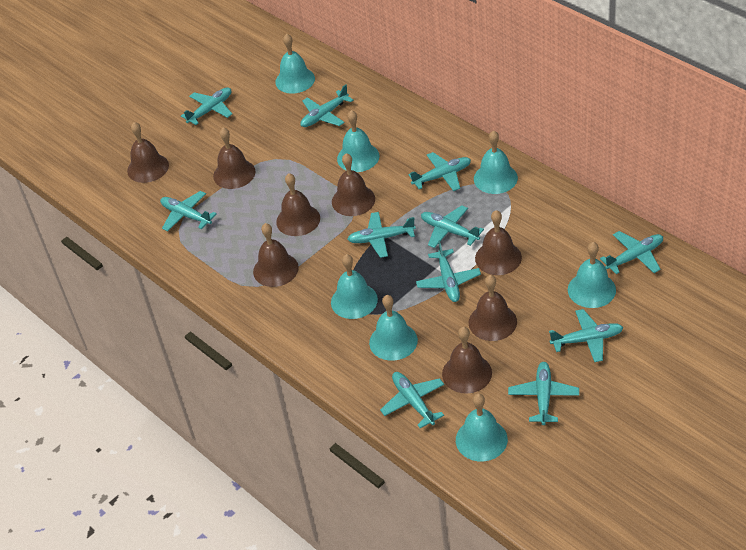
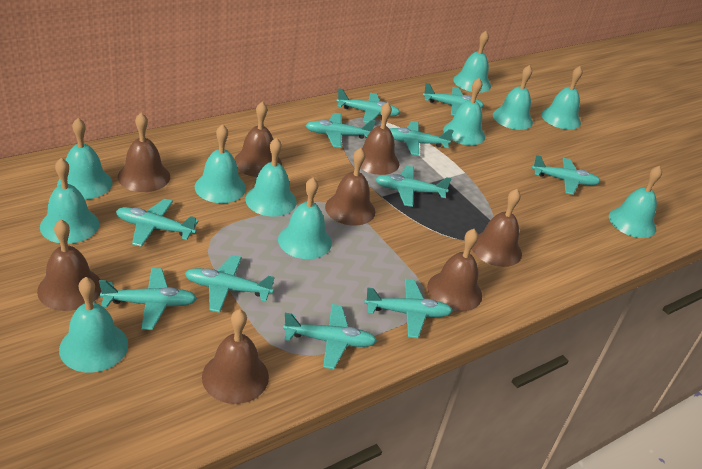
turquoise bell: 7 -> 11

